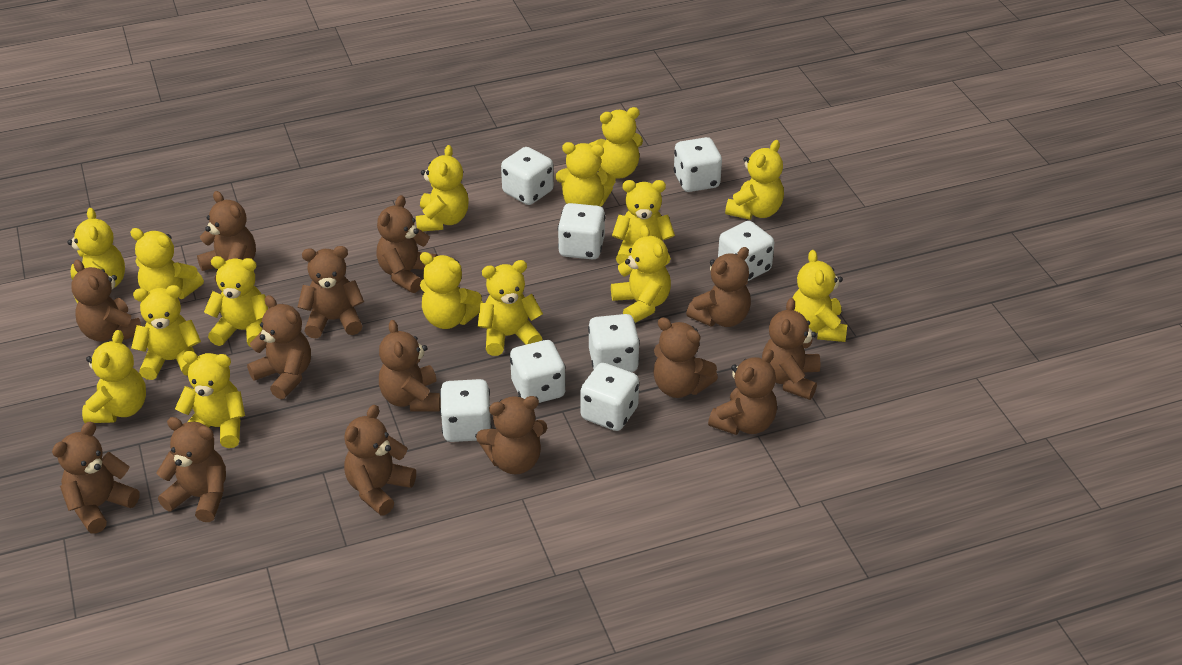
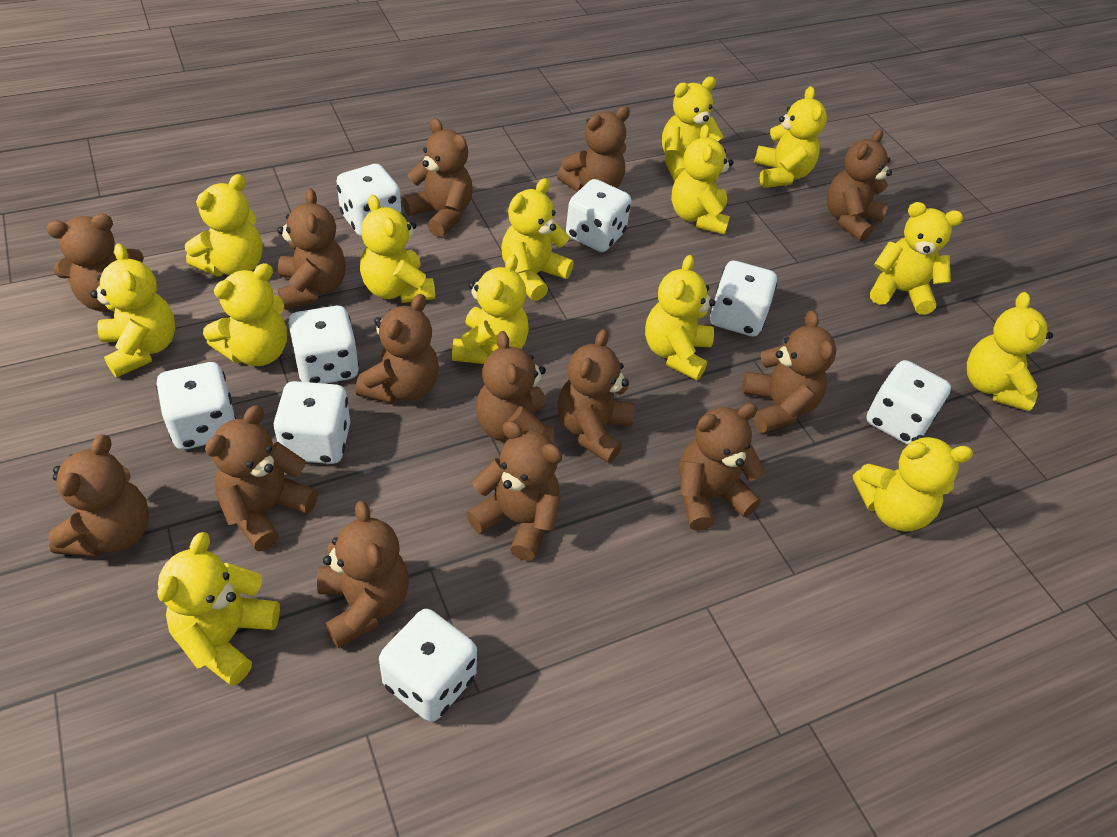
yellow teddy bear: 15 -> 14

